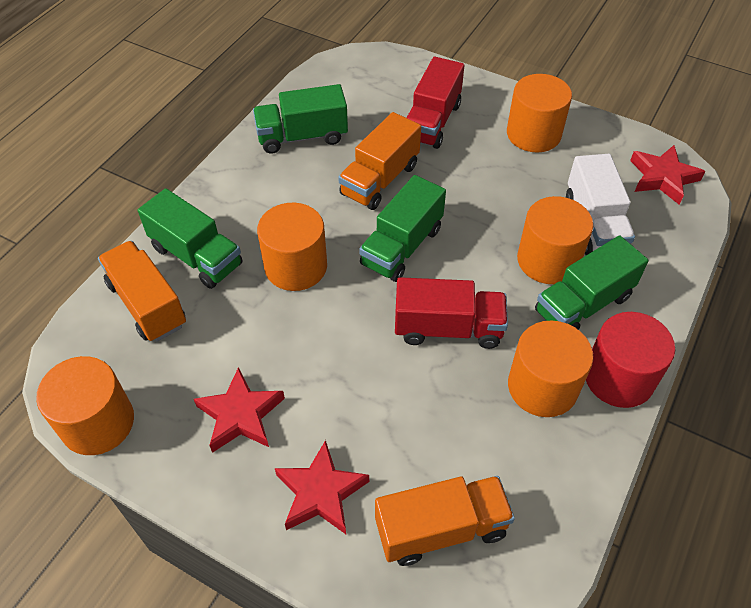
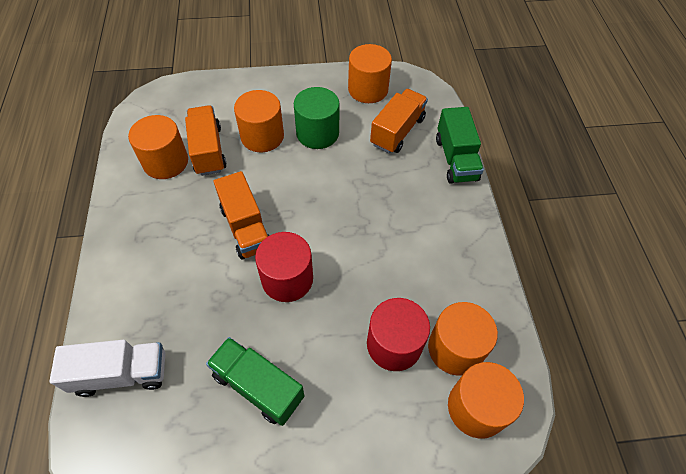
green cylinder: 0 -> 1
green truck: 4 -> 2
red cylinder: 1 -> 2
red star: 3 -> 0
red truck: 2 -> 0

